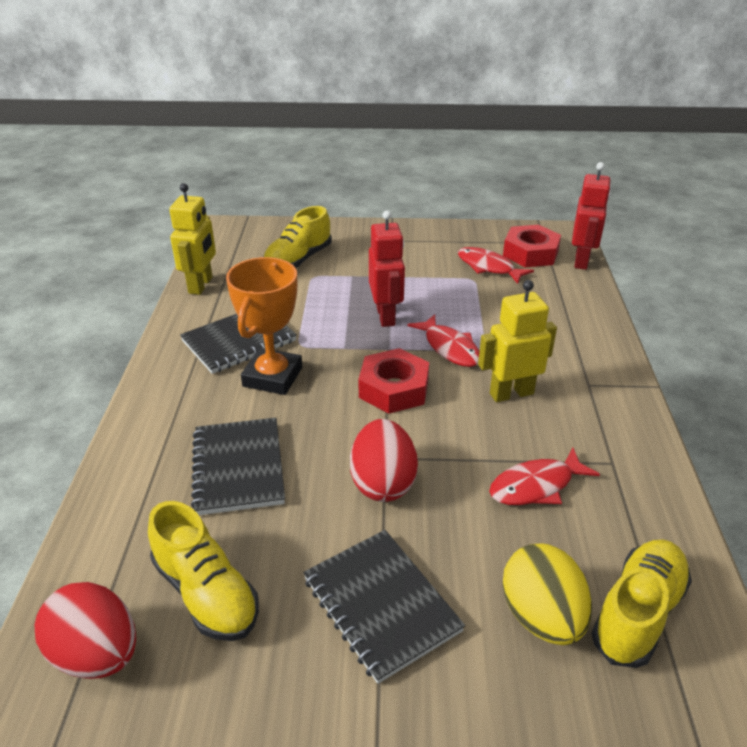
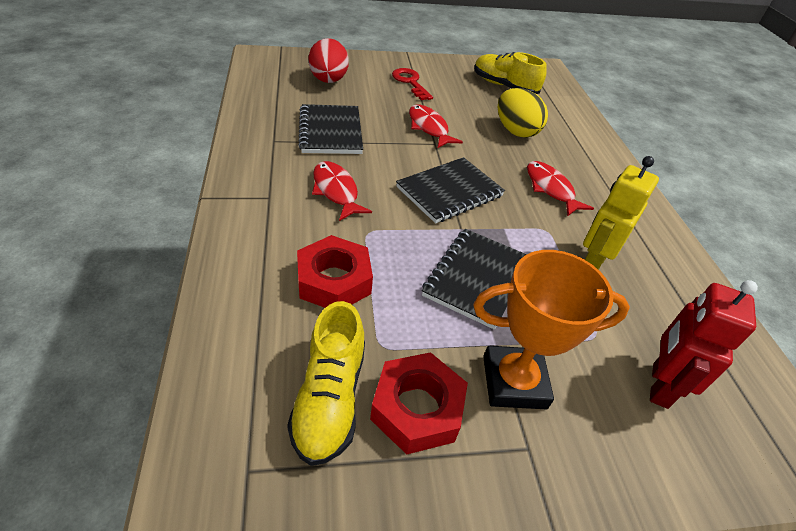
red egg: 2 -> 1
red key: 0 -> 1
red robot: 2 -> 1
yellow robot: 2 -> 1
yellow shoe: 3 -> 2

